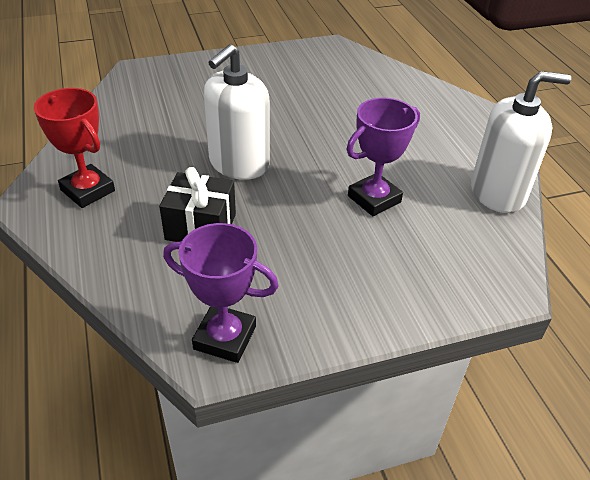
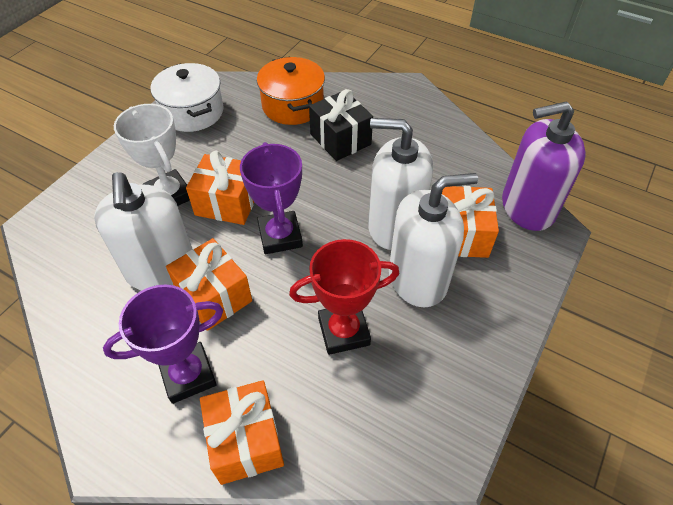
orange gift: 0 -> 4
orange pot: 0 -> 1
purple soap dispenser: 0 -> 1
white pot: 0 -> 1
white soap dispenser: 2 -> 3
white trophy: 0 -> 1

